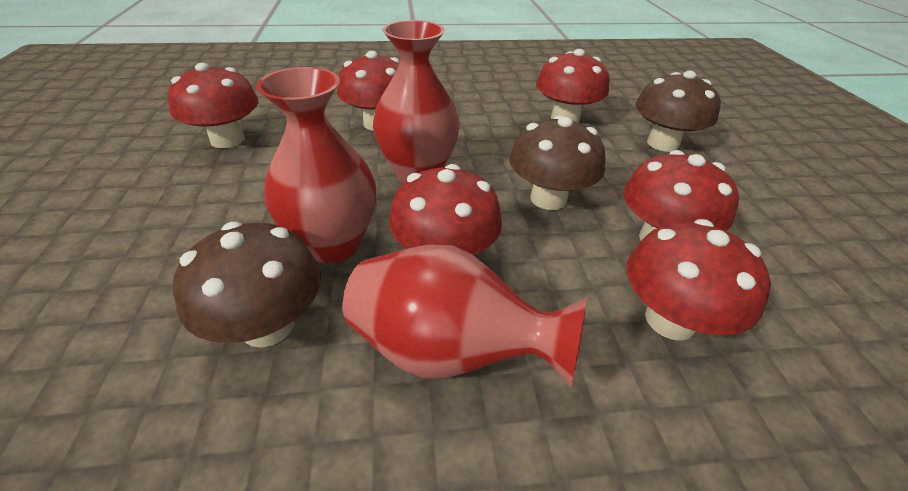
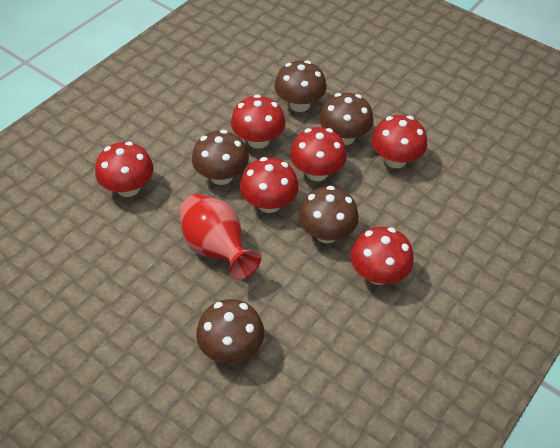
brown mushroom: 3 -> 5
red vase: 3 -> 1

